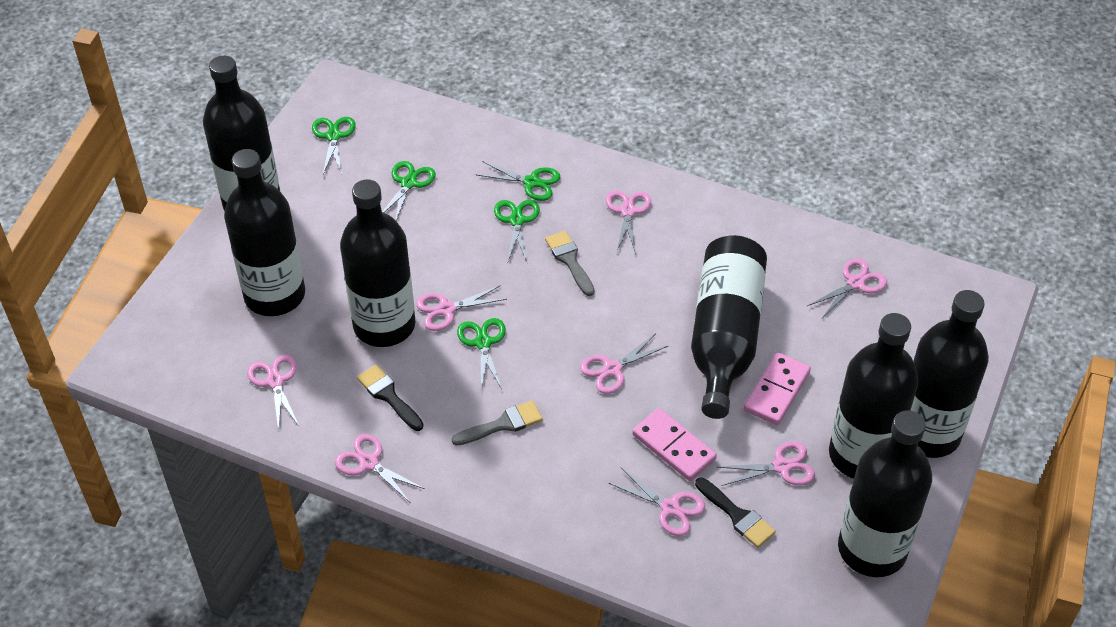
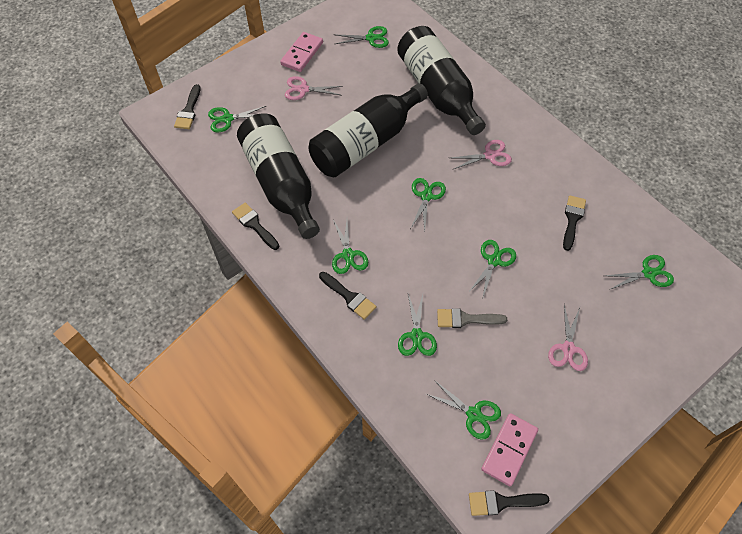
black bottle: 7 -> 3
black brush: 2 -> 5
green scissors: 5 -> 8
grey brush: 2 -> 1
pink scissors: 8 -> 3

